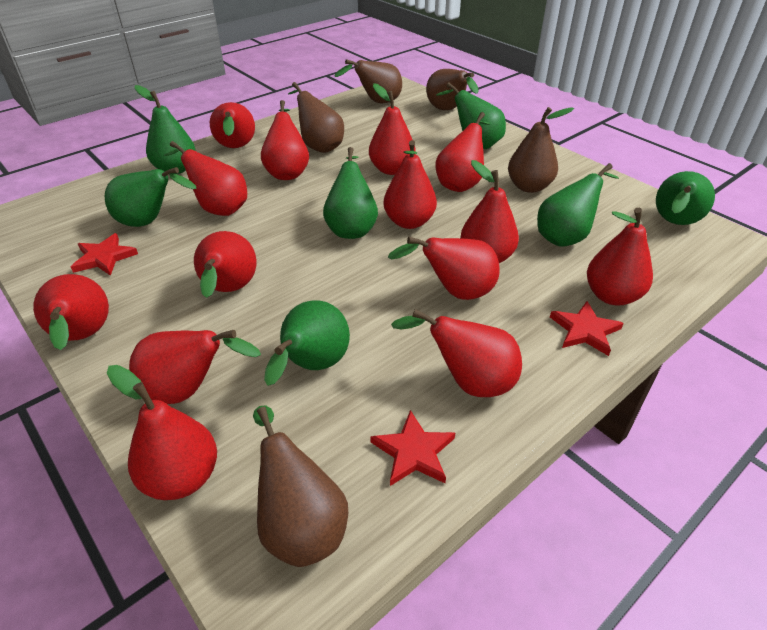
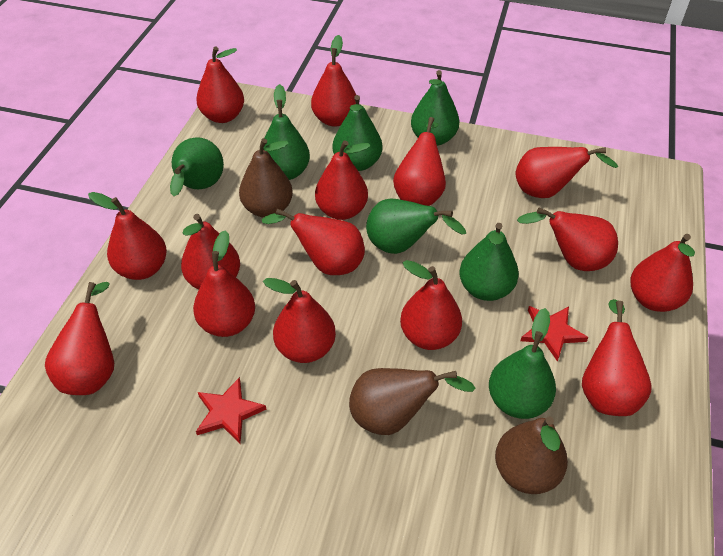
brown pear: 5 -> 3
red pear: 14 -> 15
red star: 3 -> 2

